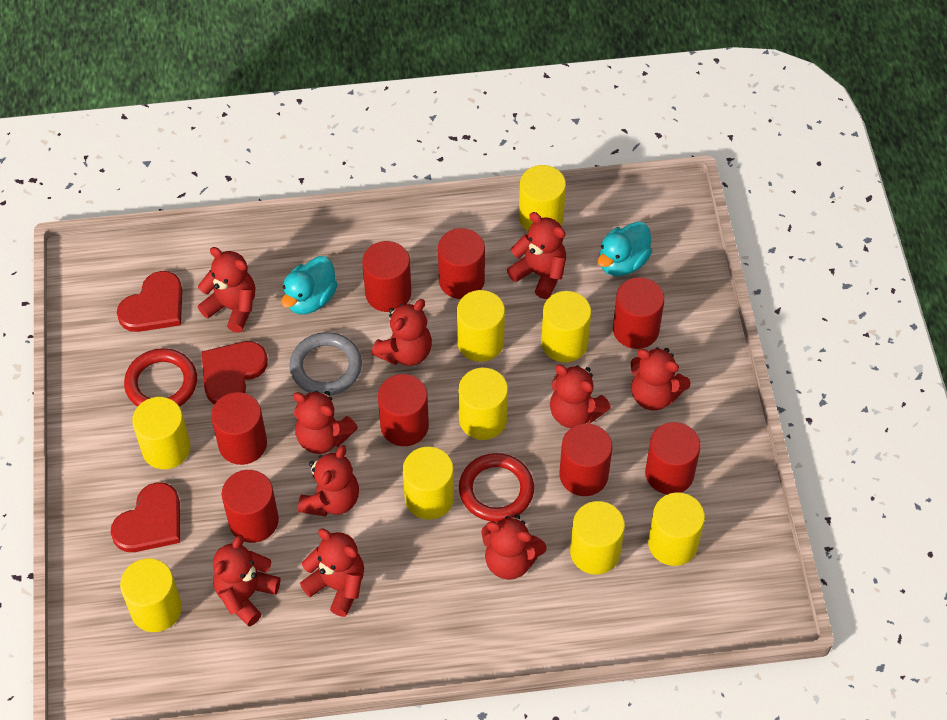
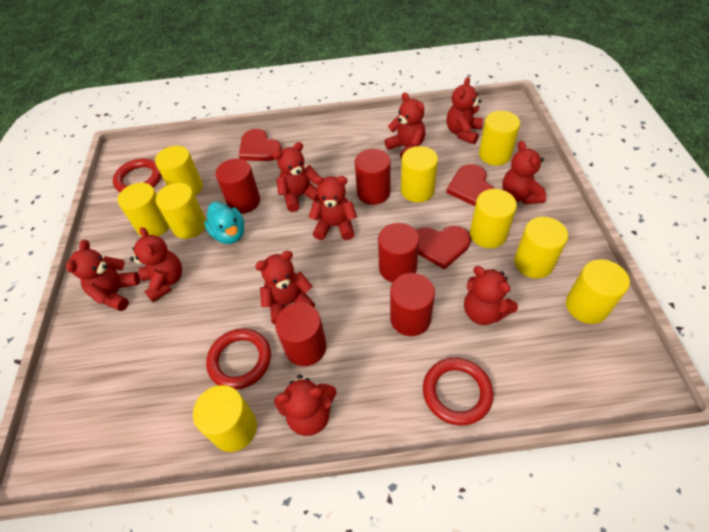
grey ring: 1 -> 0
red cylinder: 8 -> 5
red ring: 2 -> 3
turquoise duck: 2 -> 1

